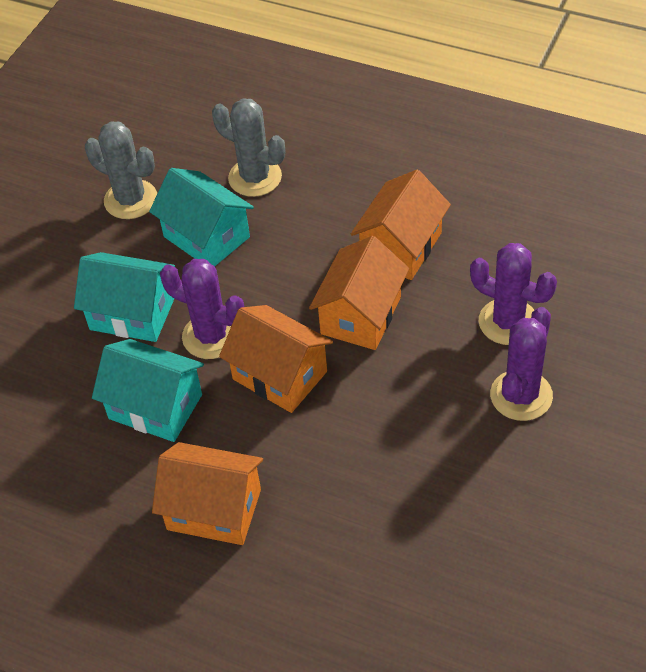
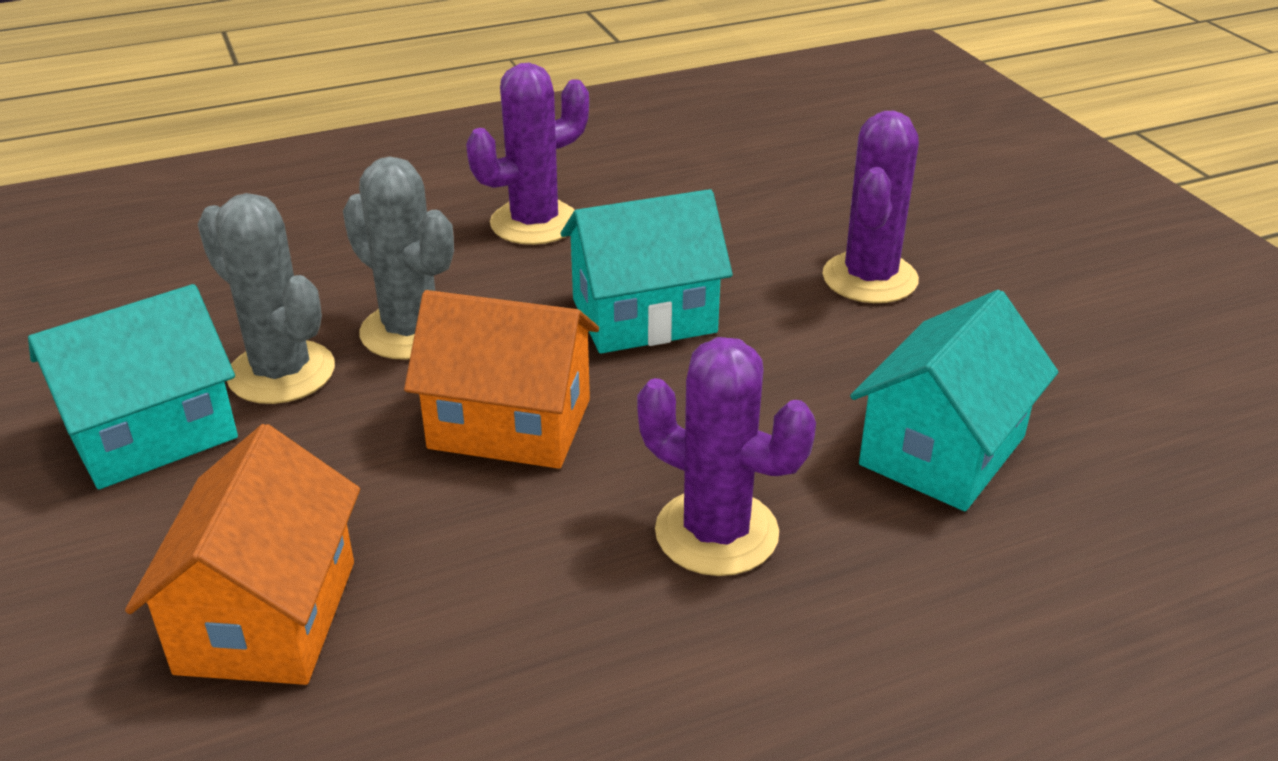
orange house: 4 -> 2

